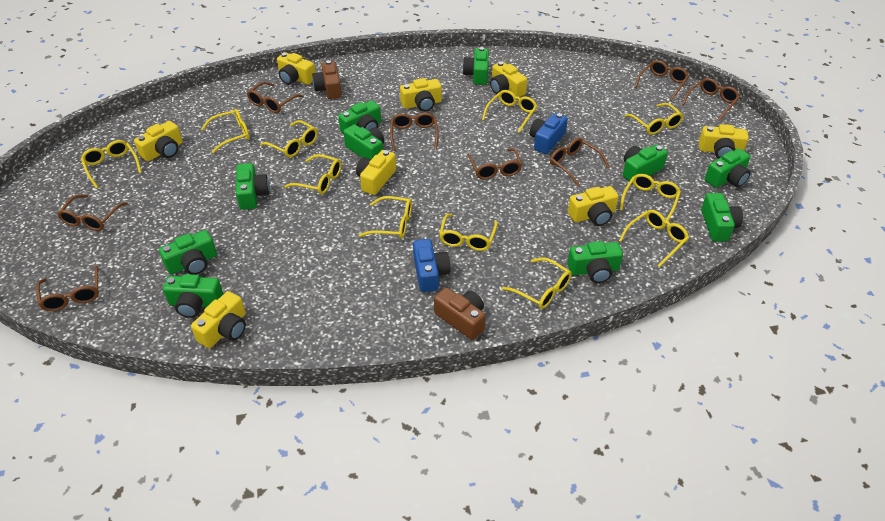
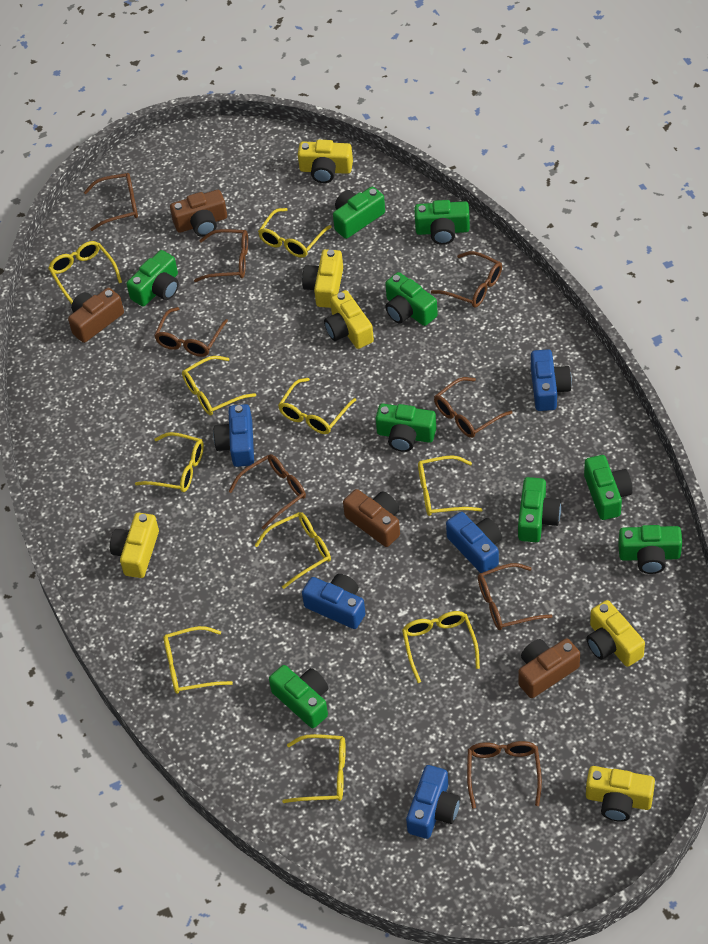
blue camera: 2 -> 5
brown camera: 2 -> 4
green camera: 10 -> 9
yellow camera: 8 -> 6
yellow glasses: 11 -> 10

